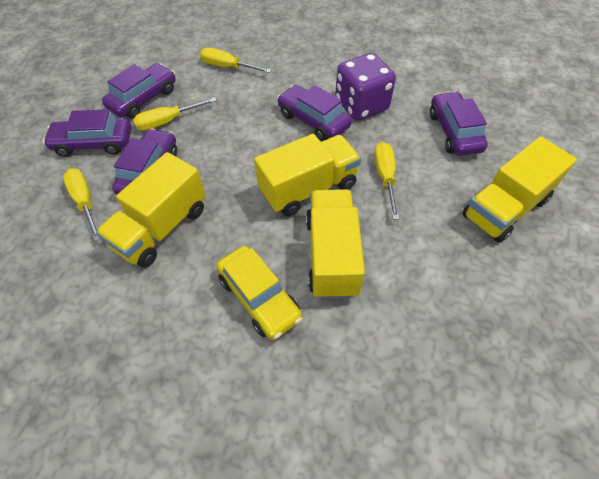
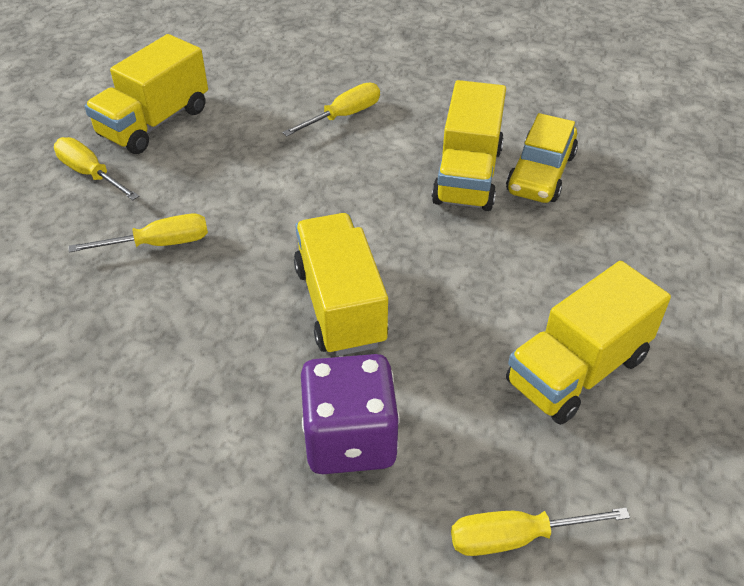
purple car: 5 -> 0

